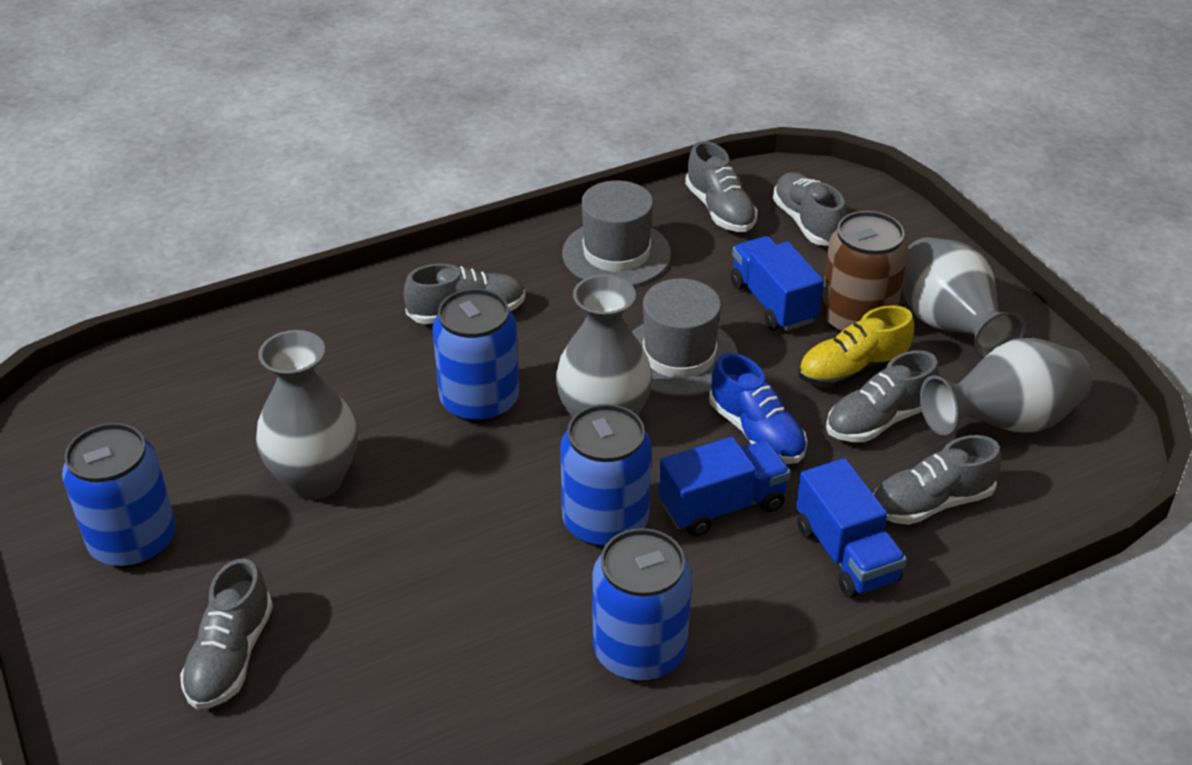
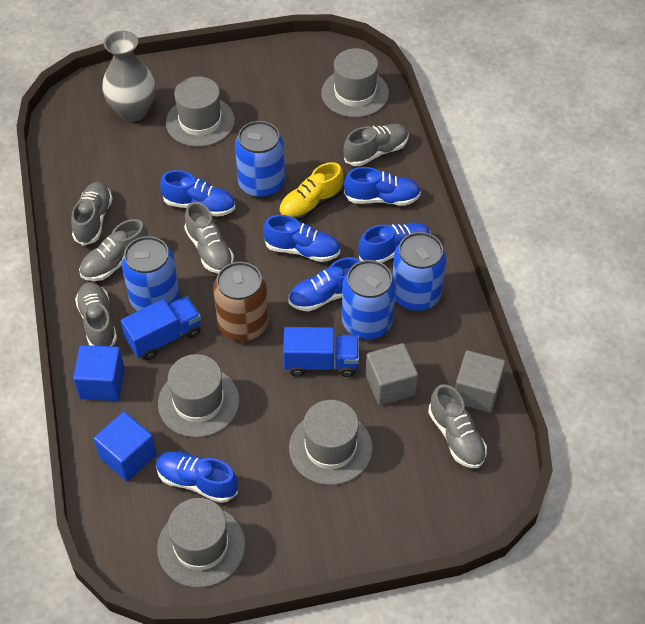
blue cube: 0 -> 2
blue shoe: 1 -> 6
blue truck: 3 -> 2
grey cube: 0 -> 2
grey hat: 2 -> 5
grey vase: 4 -> 1

